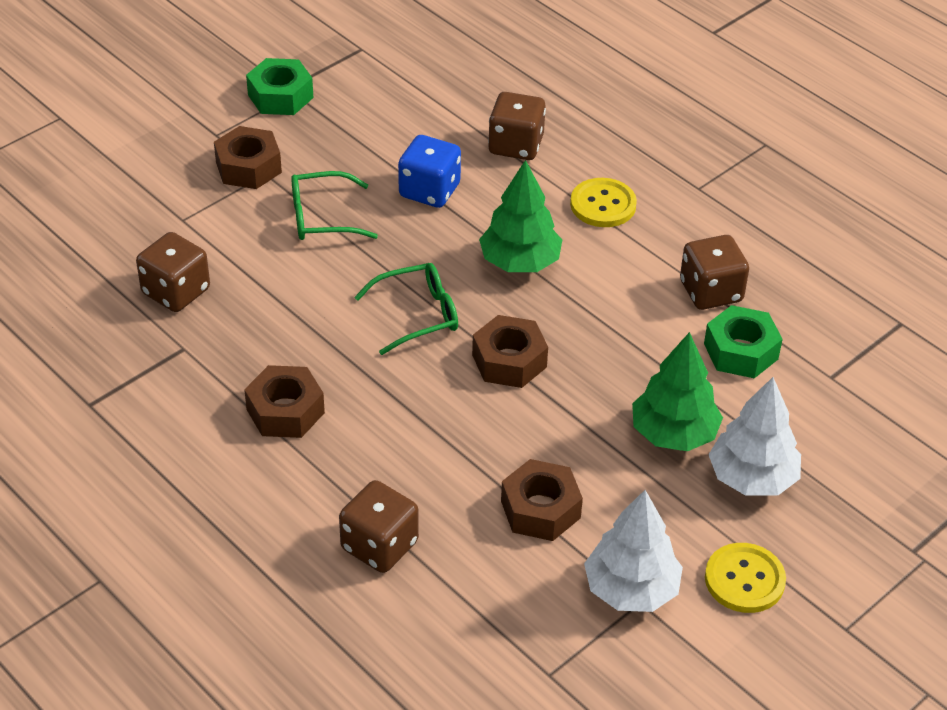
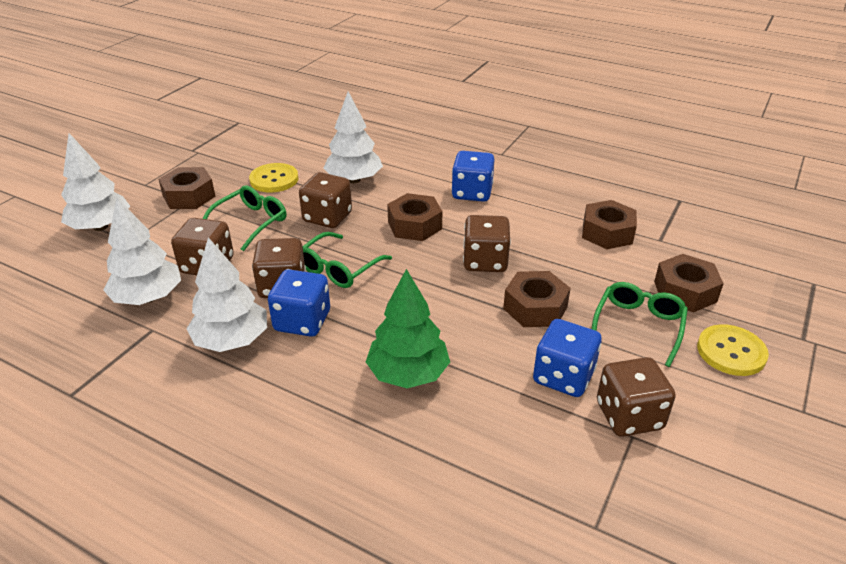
blue dice: 1 -> 3
brown dice: 4 -> 5
brown nut: 4 -> 5
green glasses: 2 -> 3
green nut: 2 -> 0
green tree: 2 -> 1
white tree: 2 -> 4

